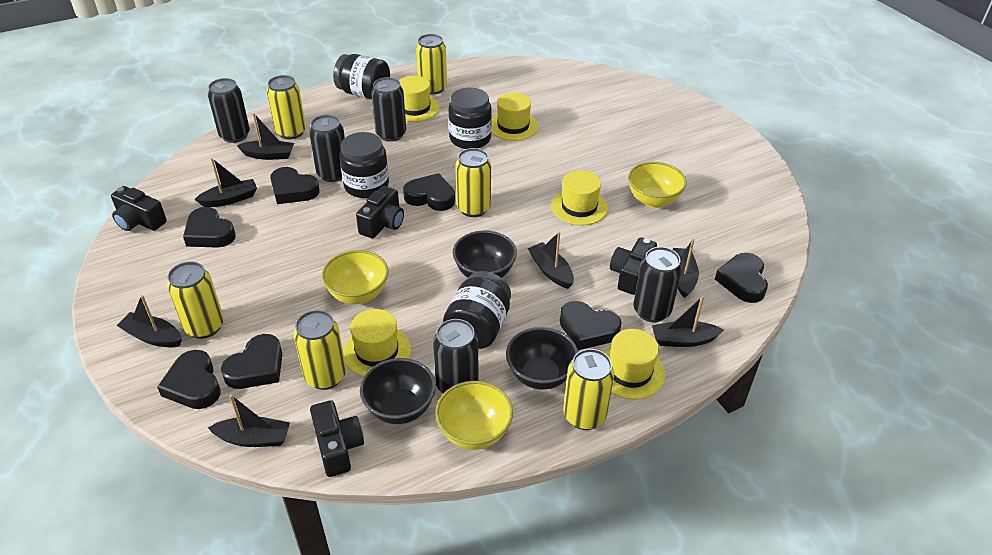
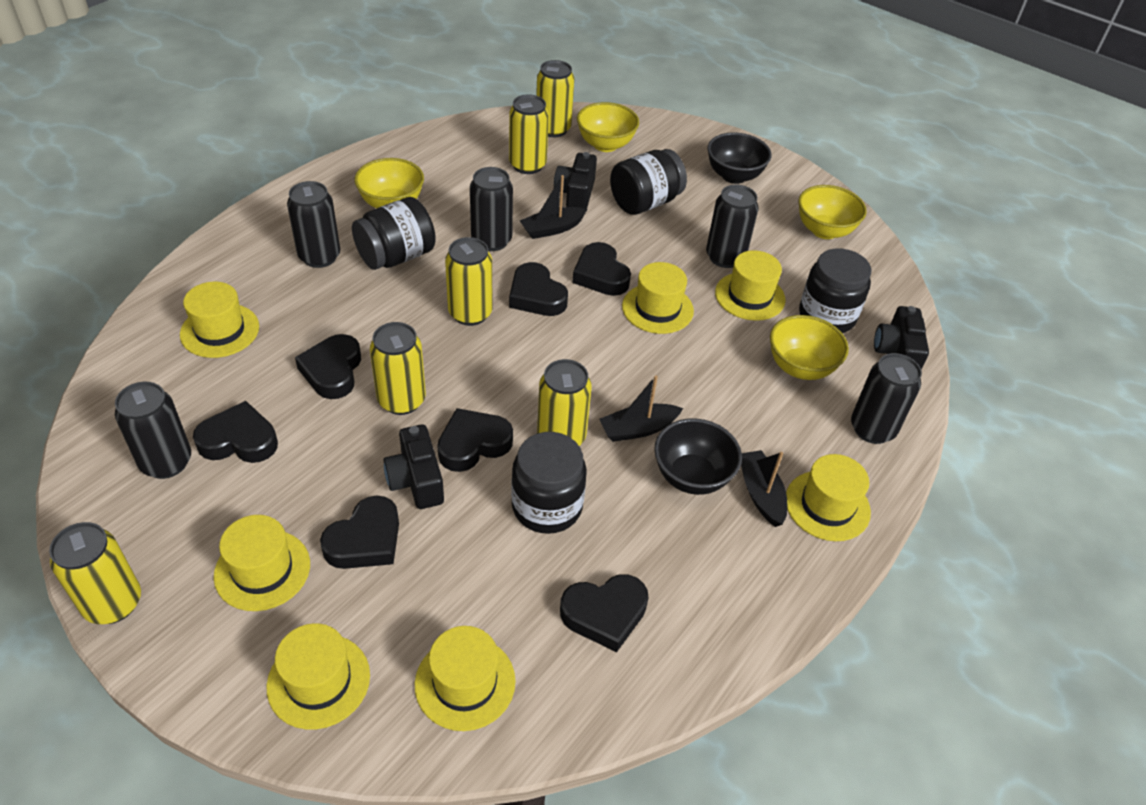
black boat: 7 -> 3
black bowl: 3 -> 2
black camera: 4 -> 3
yellow bowl: 3 -> 4
yellow hat: 5 -> 7

